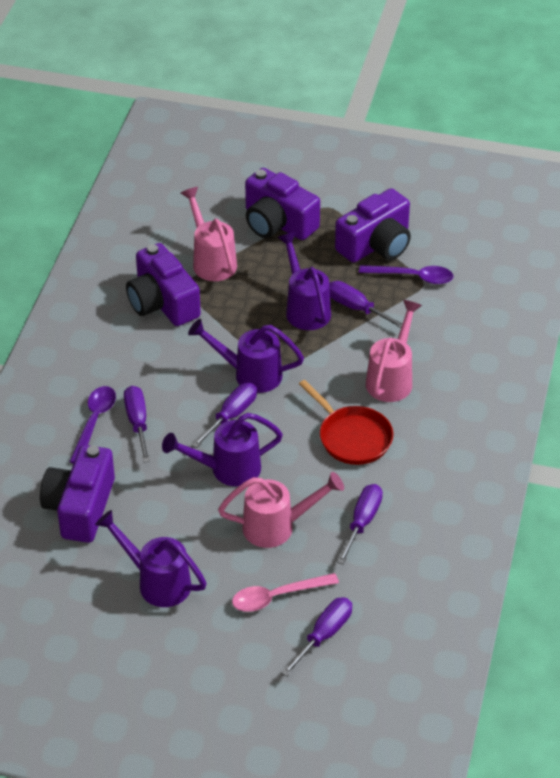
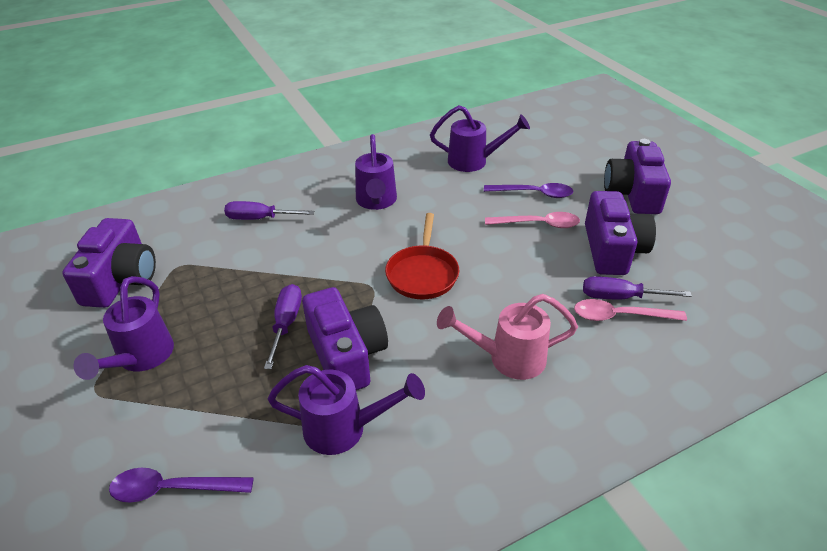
pink spoon: 1 -> 2
pink watering can: 3 -> 1
purple screwdriver: 5 -> 3

